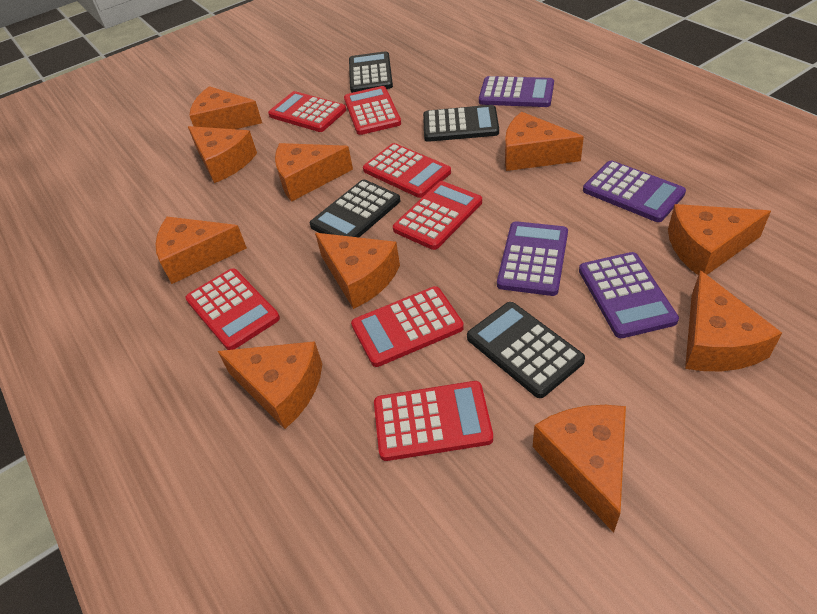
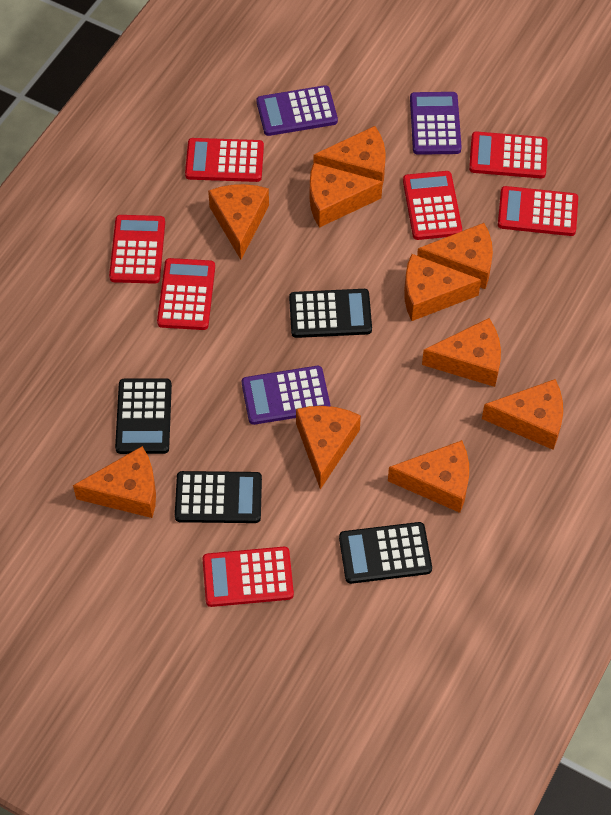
purple calculator: 4 -> 3

